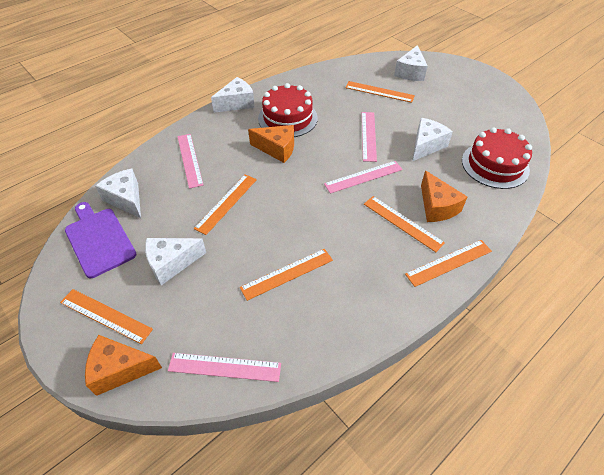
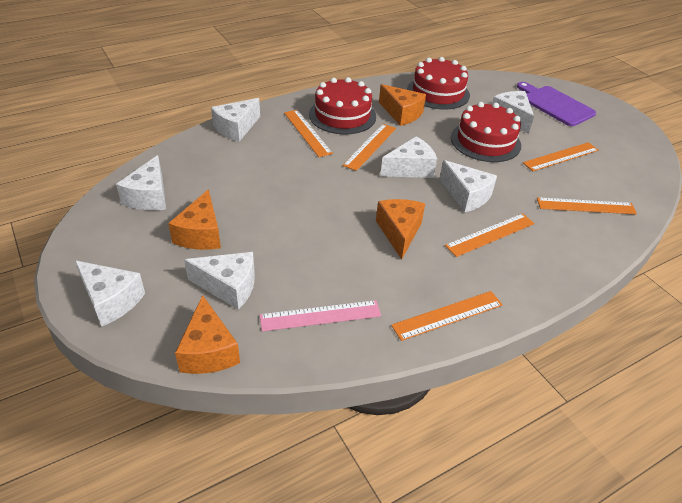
orange cheese: 3 -> 4
pink ruler: 4 -> 1
red cake: 2 -> 3
white cheese: 5 -> 7

